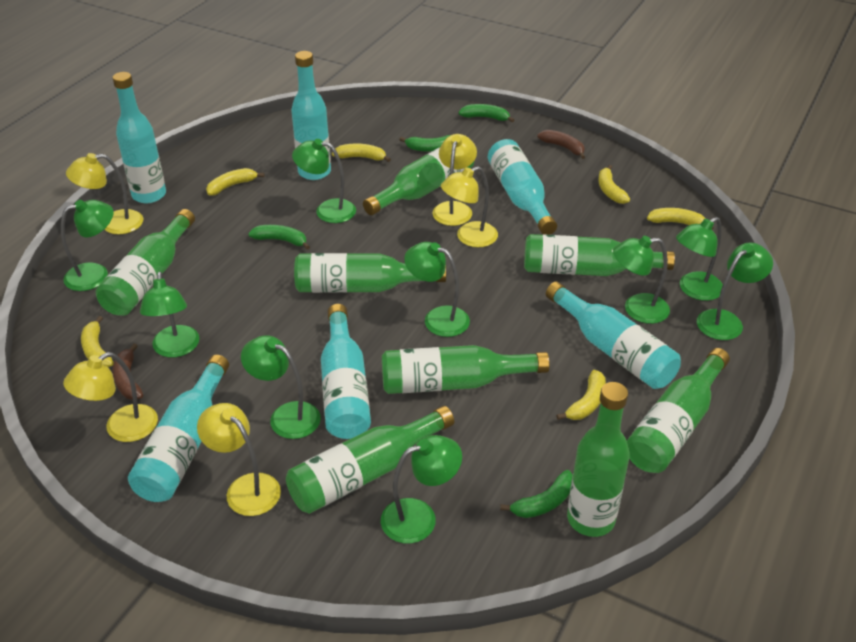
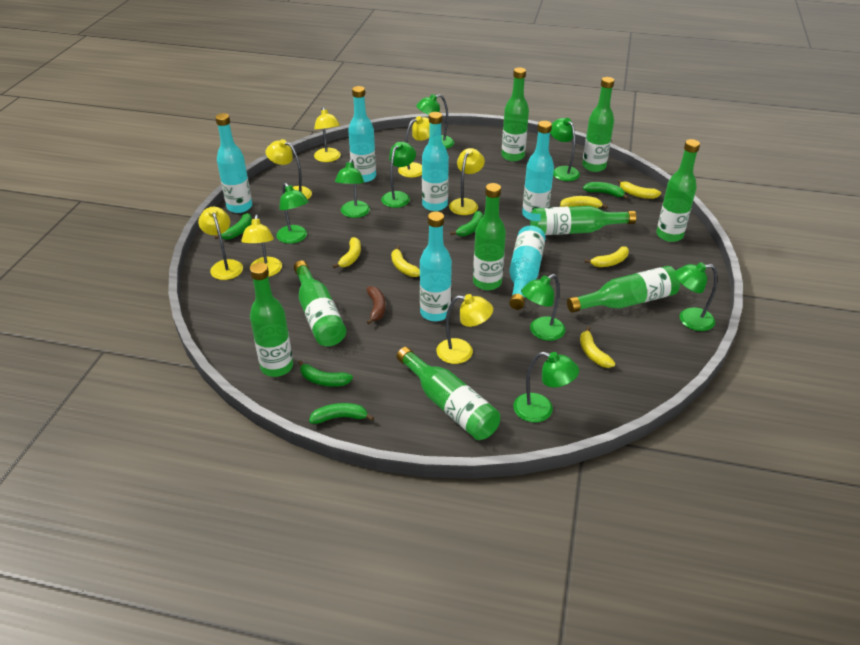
brown banana: 2 -> 1
green banana: 4 -> 5
green bottle: 8 -> 9
green lamp: 9 -> 8
yellow lamp: 5 -> 7

